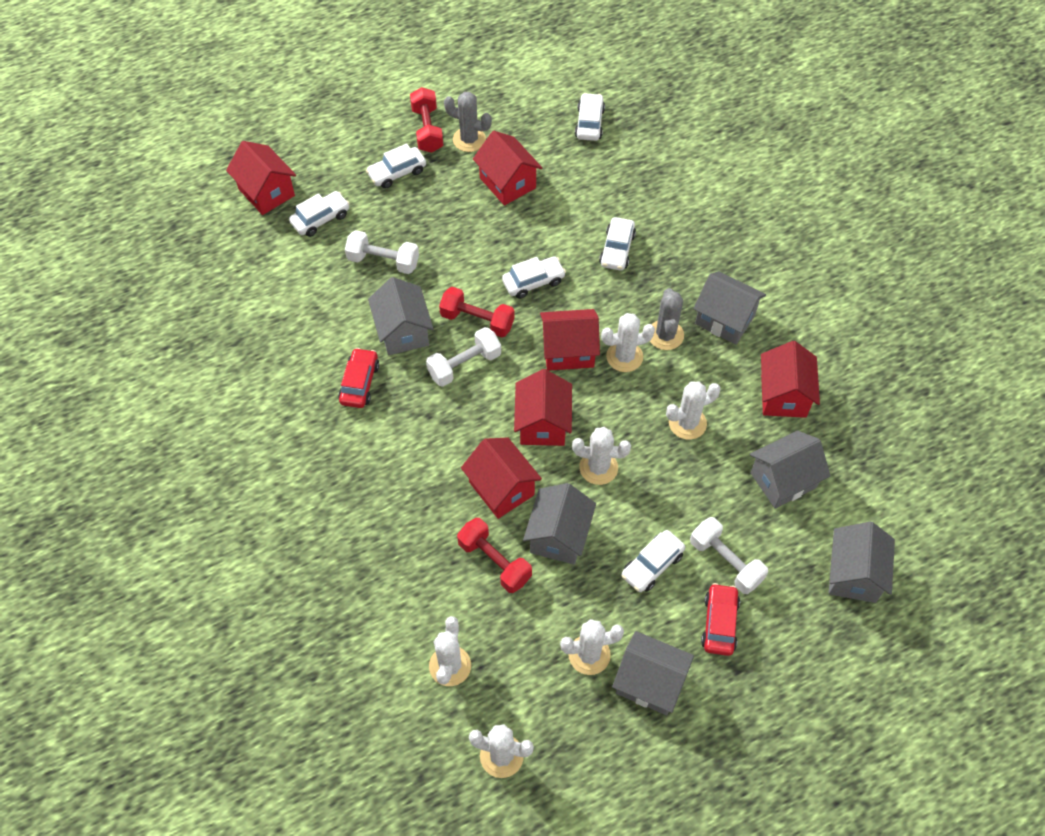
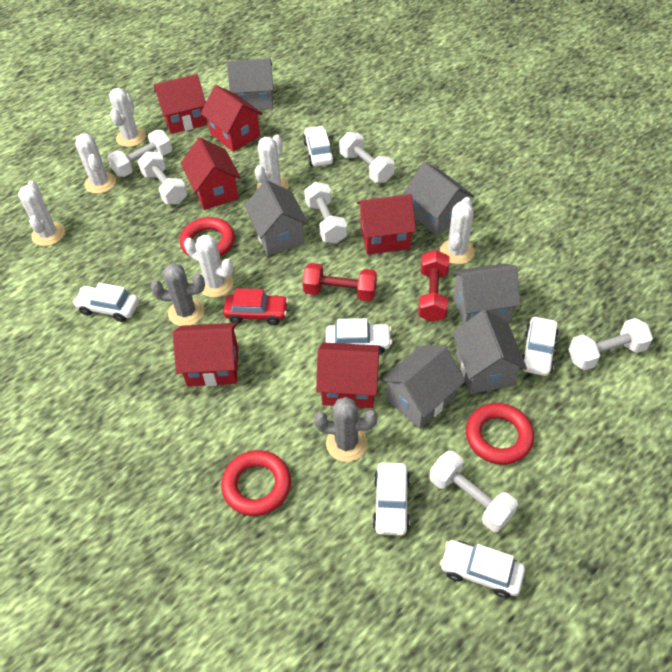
red car: 2 -> 1
red dumbbell: 3 -> 2
red ring: 0 -> 3
white dumbbell: 3 -> 6

